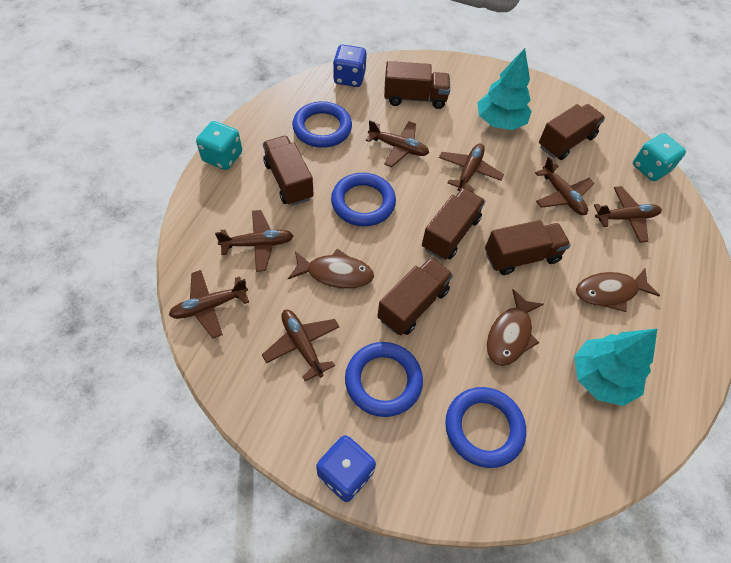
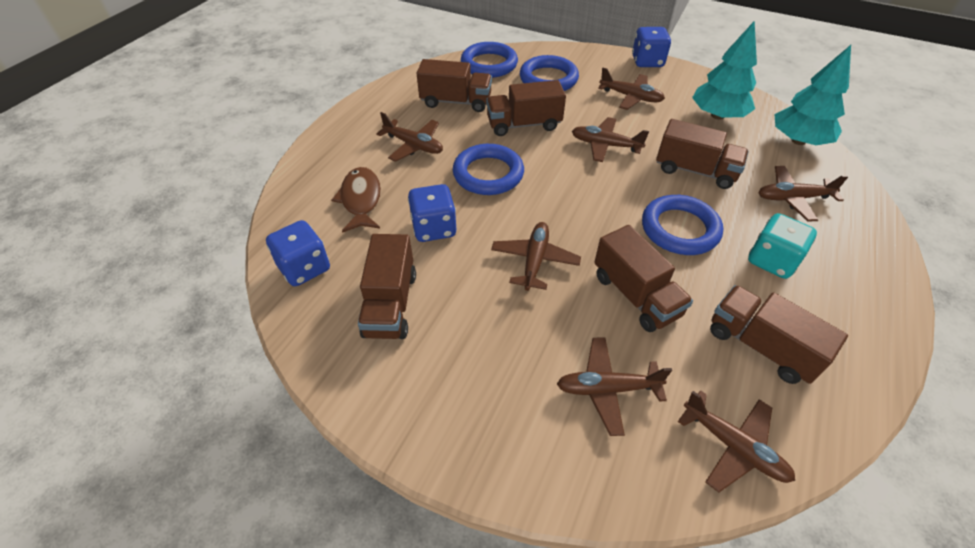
blue dice: 2 -> 3
brown fish: 3 -> 1
turquoise dice: 2 -> 1

